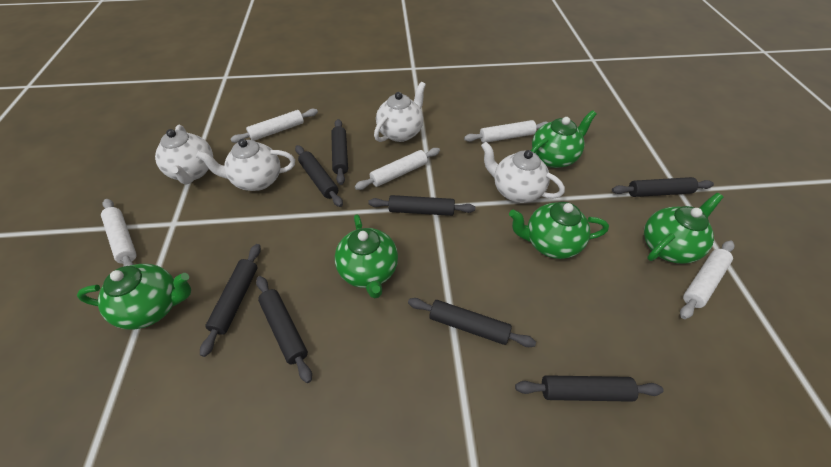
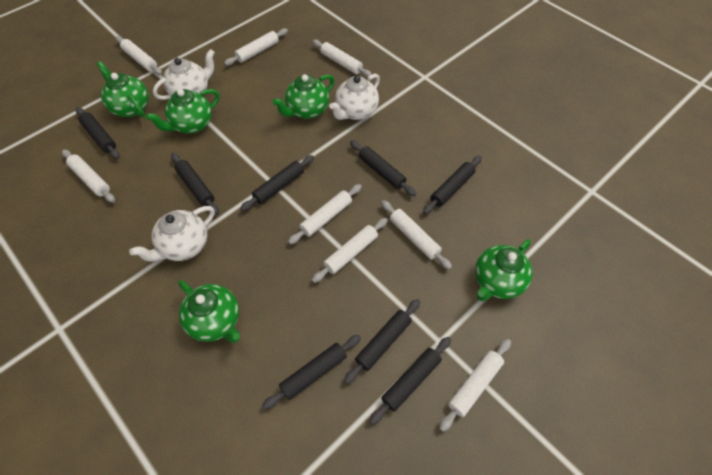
white rolling pin: 5 -> 8
white teapot: 4 -> 3

